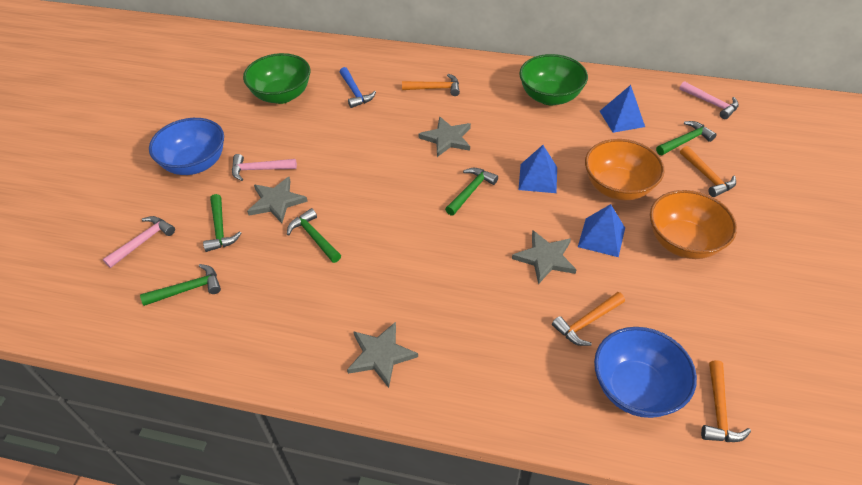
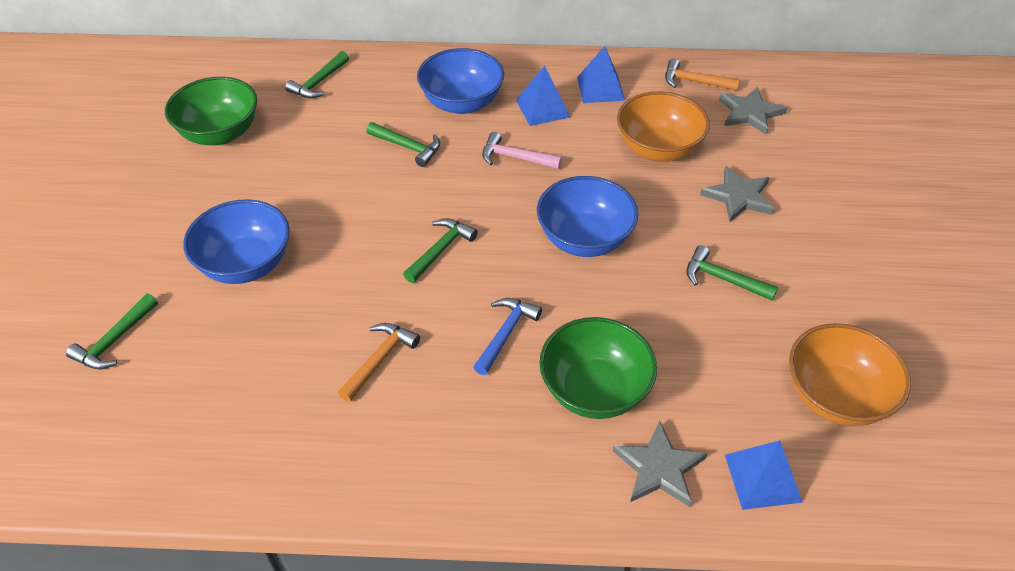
blue bowl: 2 -> 3
grey star: 4 -> 3
orange hammer: 4 -> 2
pink hammer: 3 -> 1

